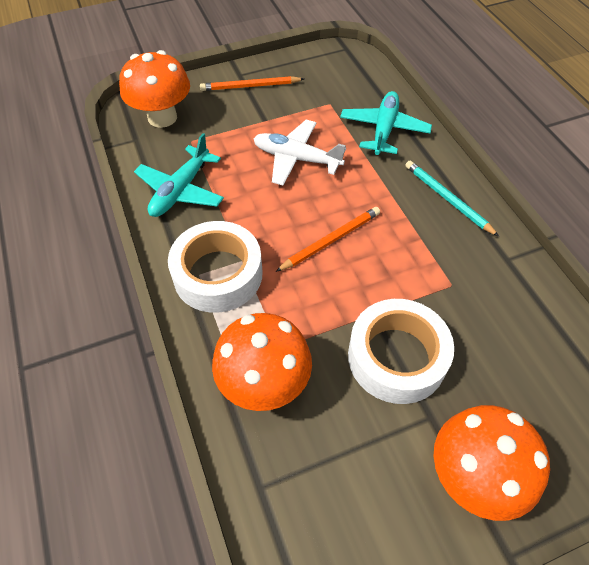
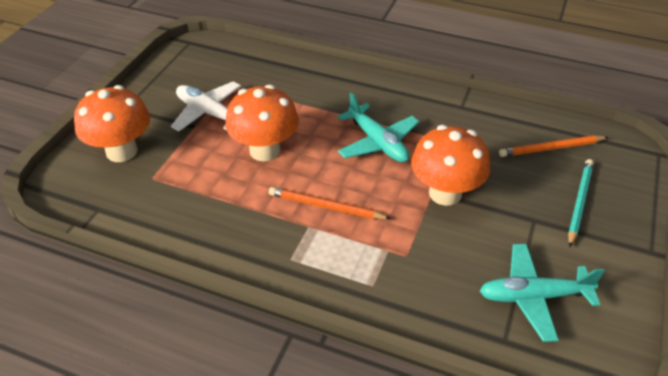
white tape: 2 -> 0

